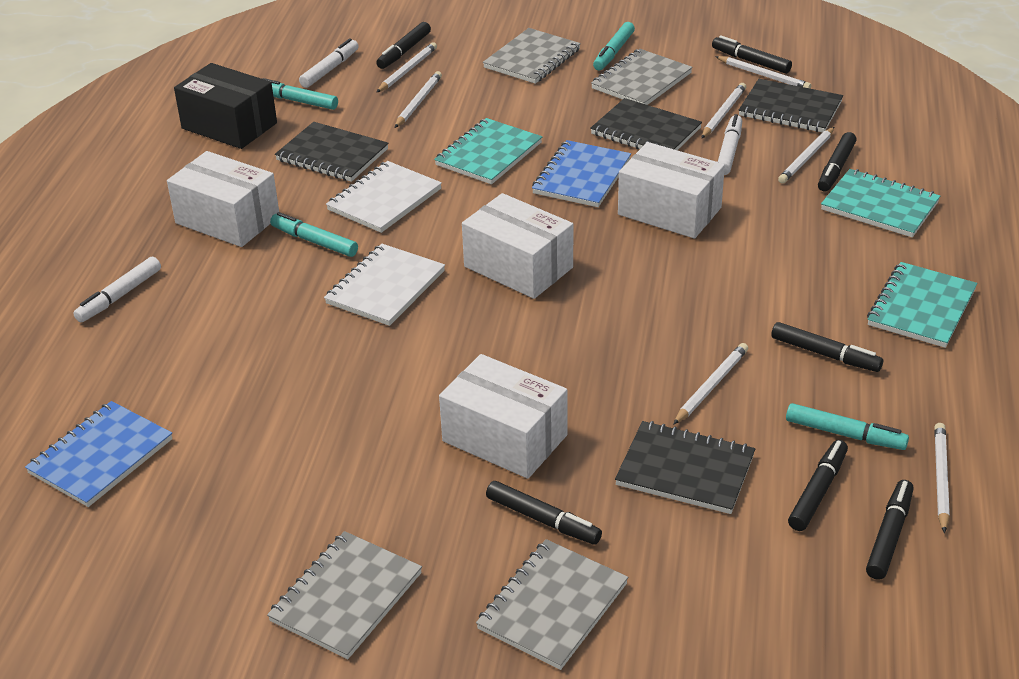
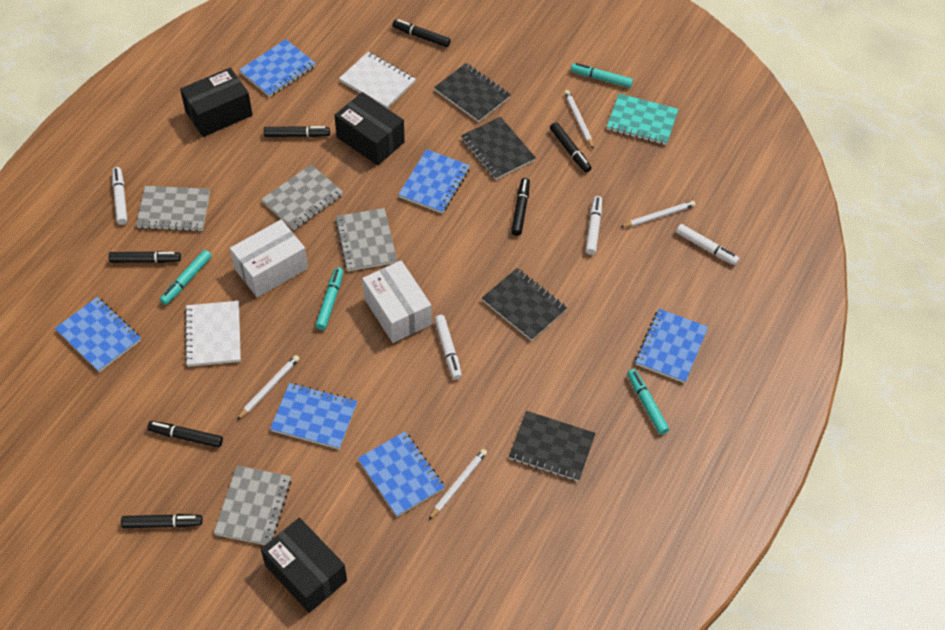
black box: 1 -> 3
blue notebook: 2 -> 6
turquoise notebook: 3 -> 1
white box: 4 -> 2
white marker: 3 -> 4
white pencil: 7 -> 4

